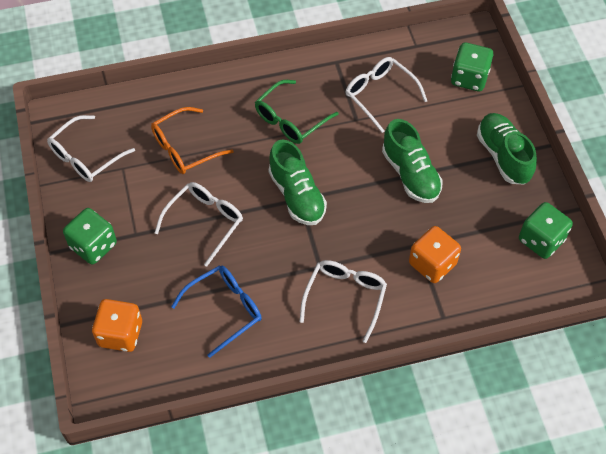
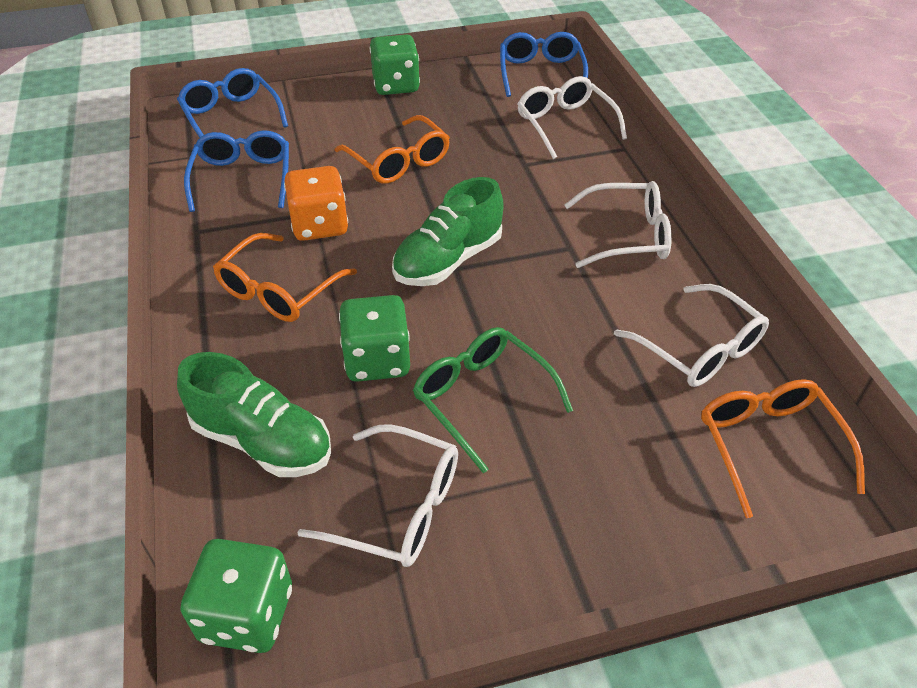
blue glasses: 1 -> 3
green shoe: 3 -> 2
orange dice: 2 -> 1
orange glasses: 1 -> 3

